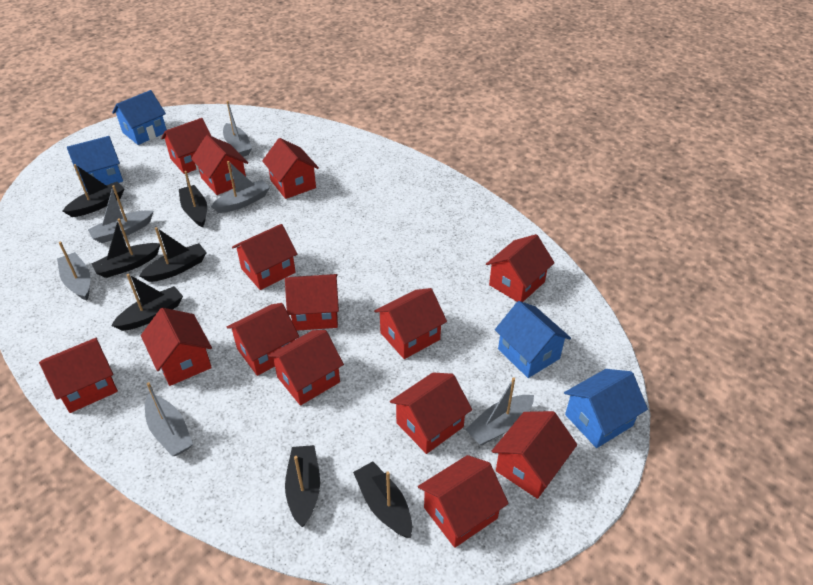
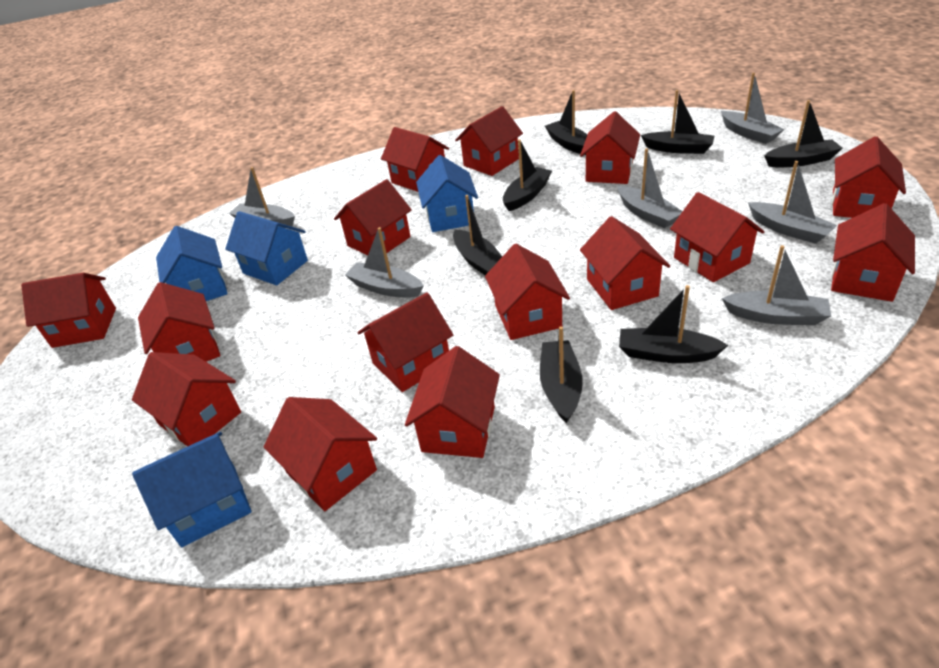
red house: 14 -> 15

